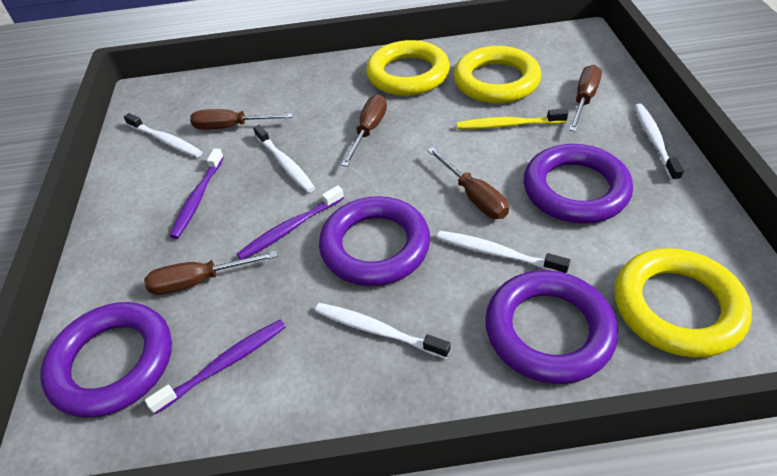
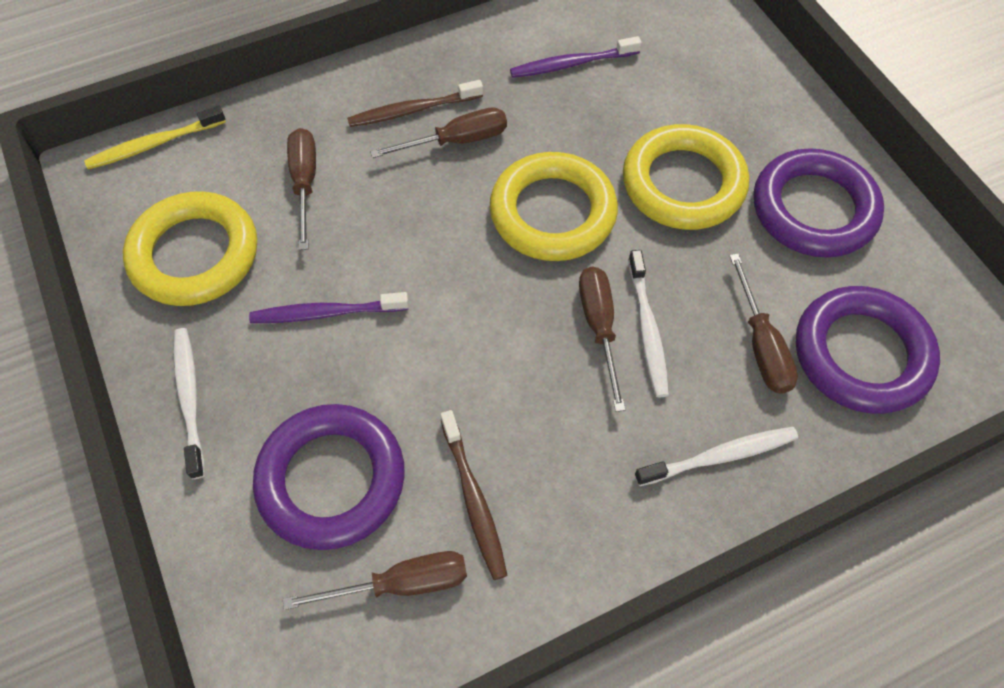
brown toothbrush: 0 -> 2
purple ring: 4 -> 3
purple toothbrush: 3 -> 2
white toothbrush: 5 -> 3

